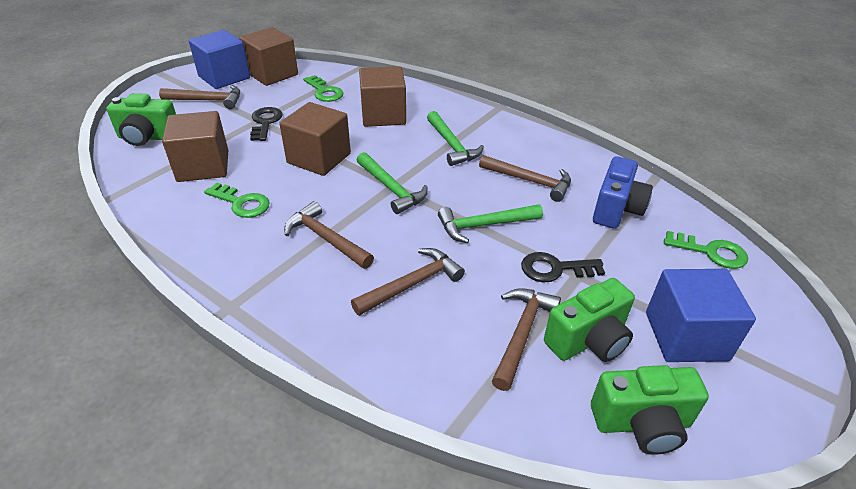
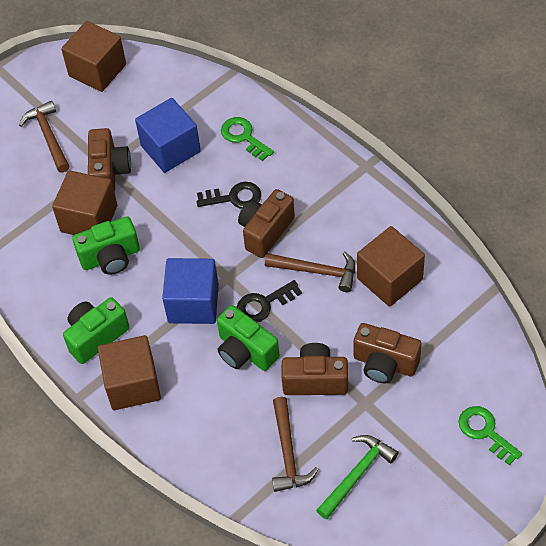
blue camera: 1 -> 0
brown camera: 0 -> 4
brown hammer: 5 -> 3
green hammer: 3 -> 1
green key: 3 -> 2

